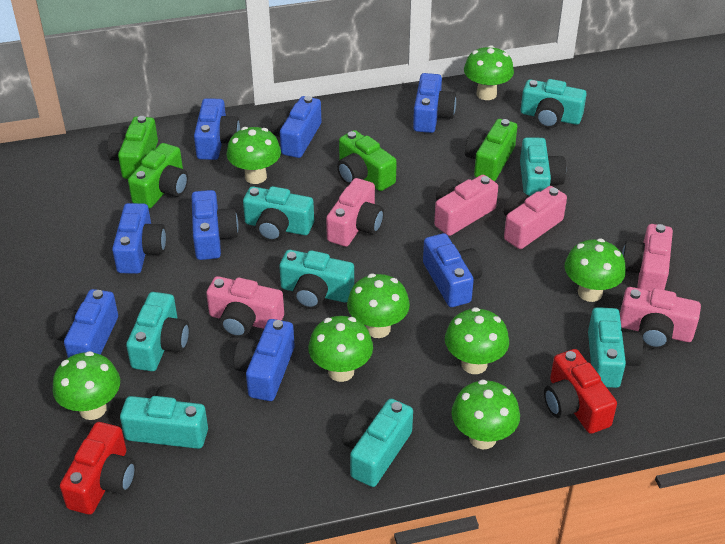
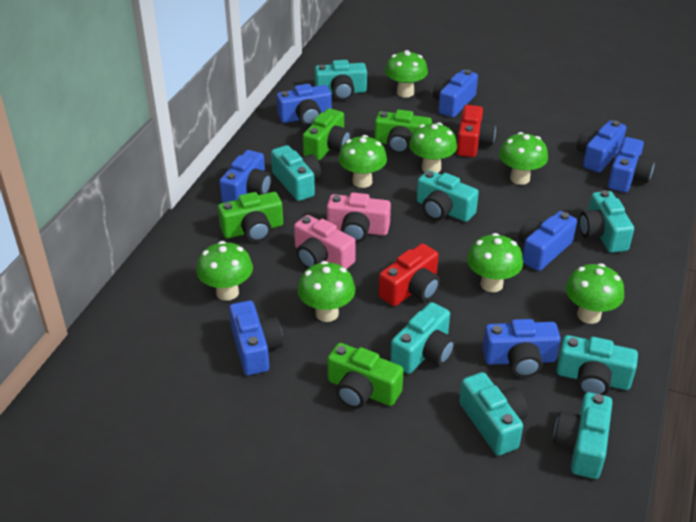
pink camera: 6 -> 2

